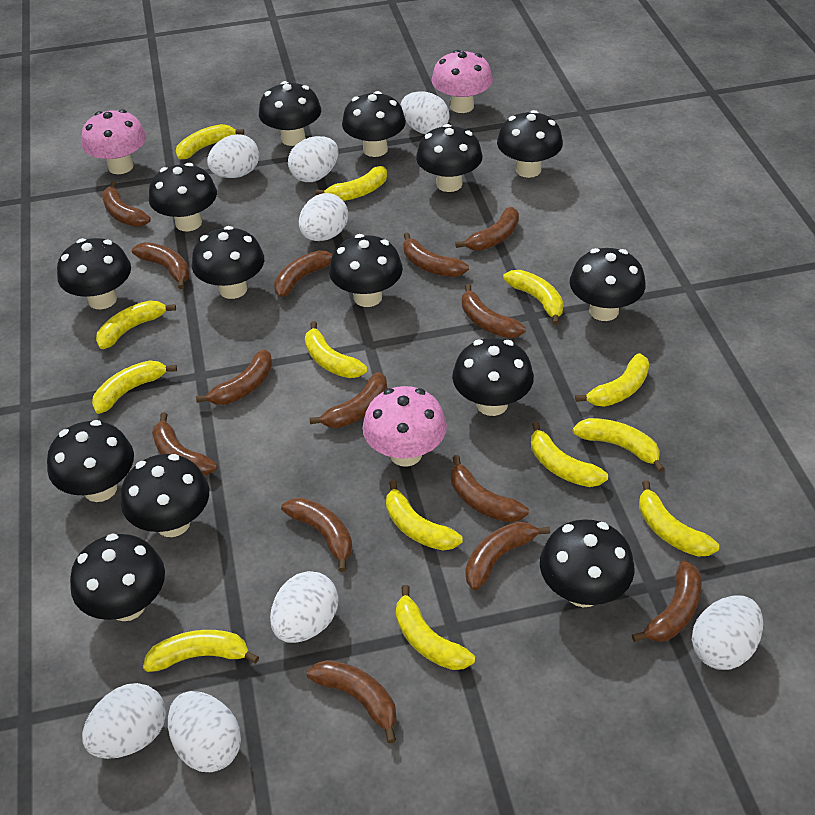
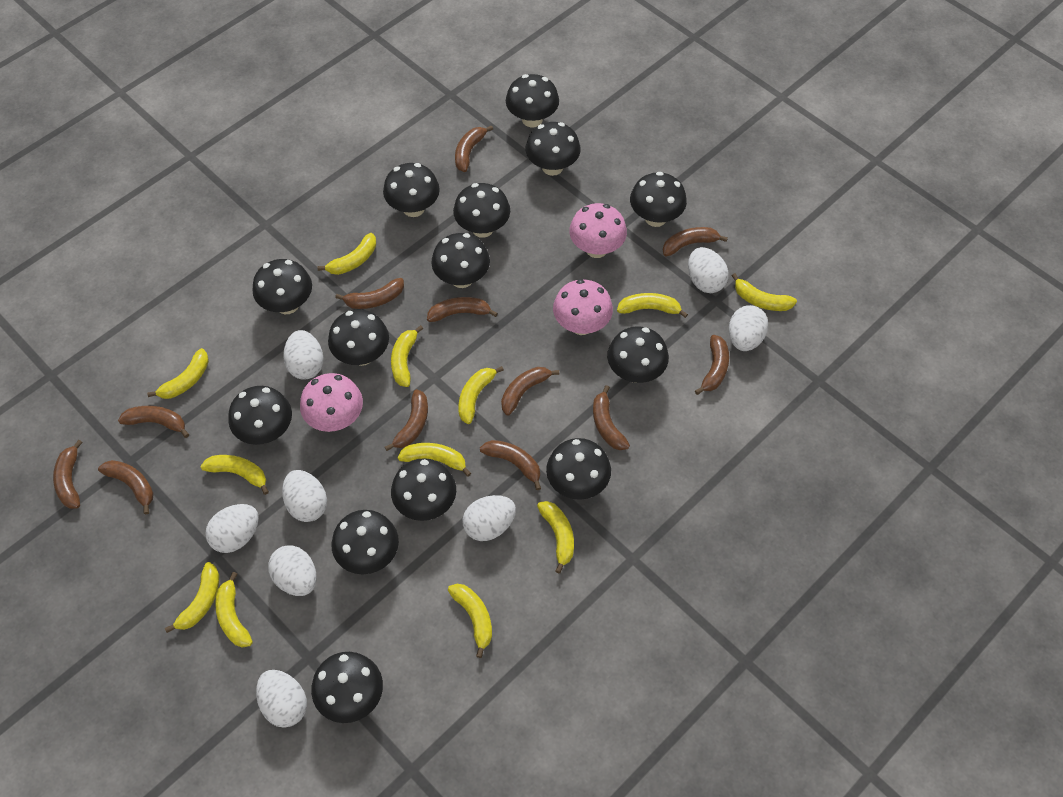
brown banana: 14 -> 12
yellow banana: 13 -> 12

